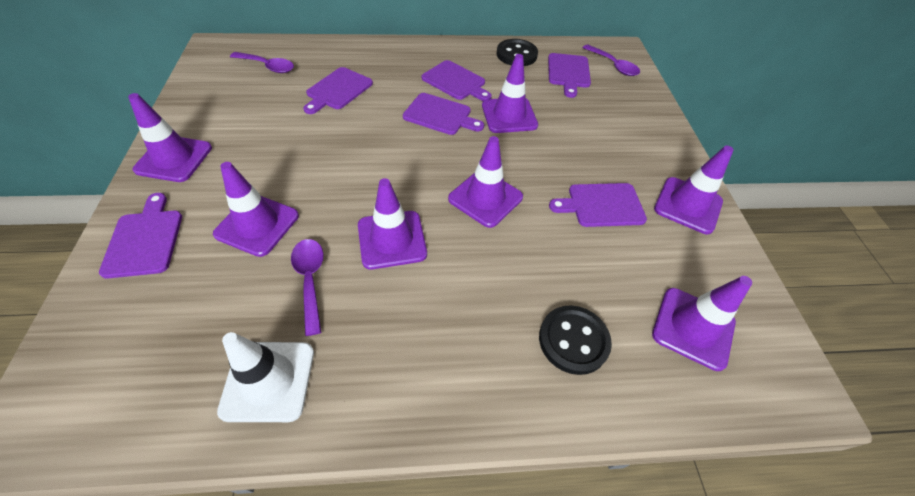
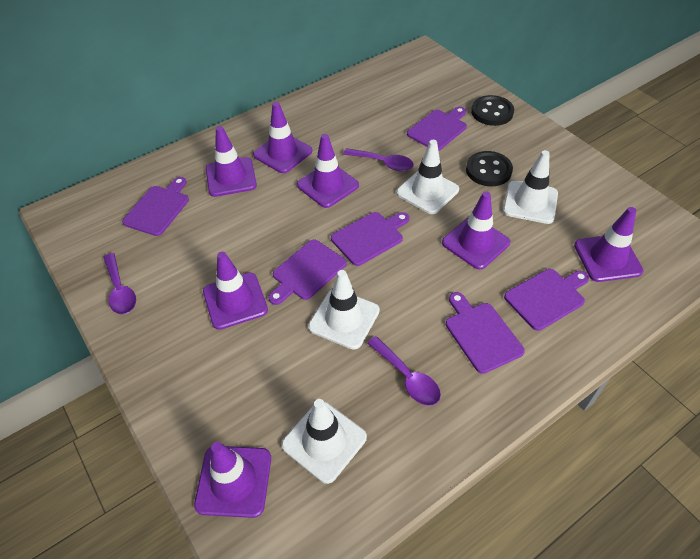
white traffic cone: 1 -> 4

